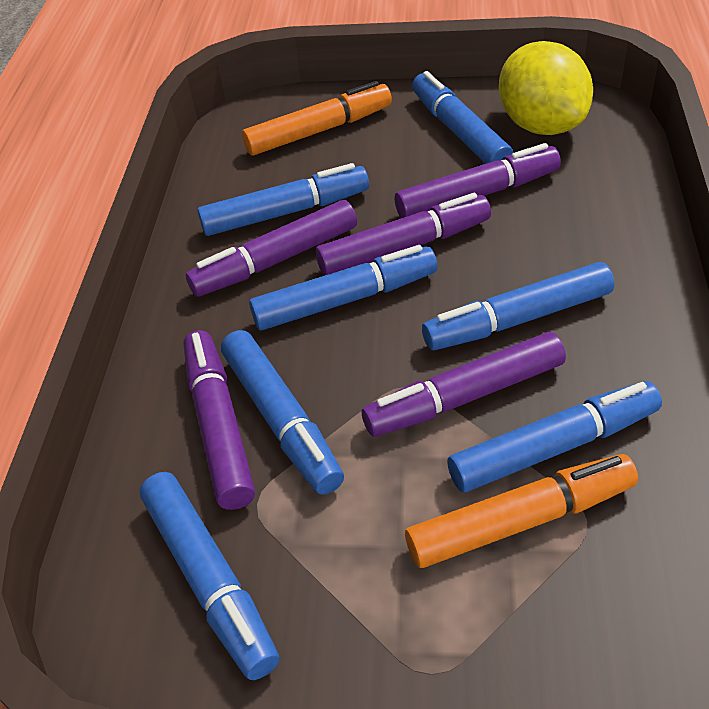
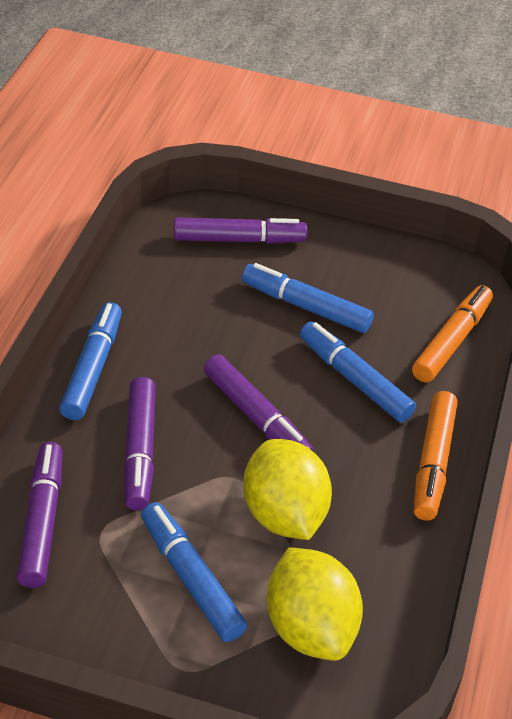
blue marker: 7 -> 4
purple marker: 5 -> 4
yellow lemon: 1 -> 2

